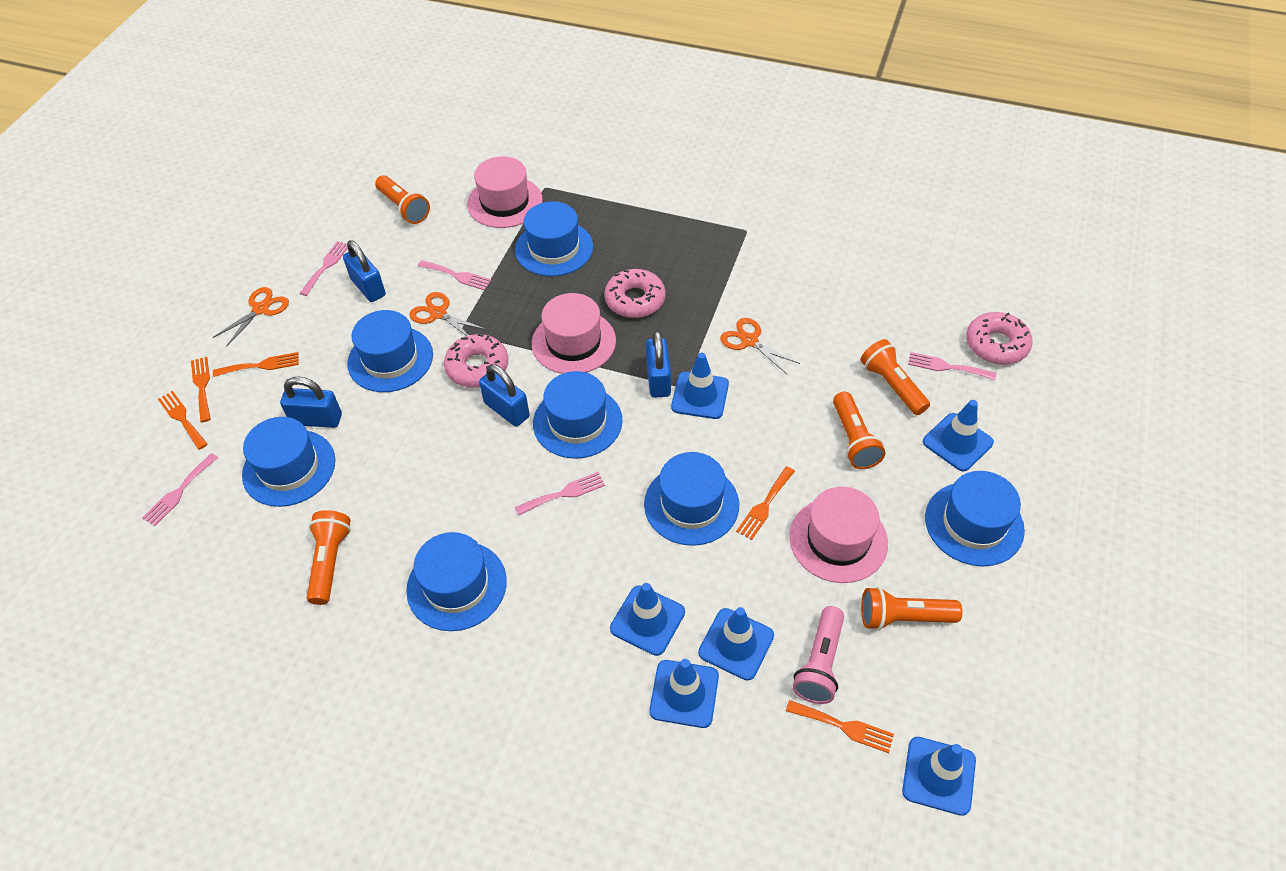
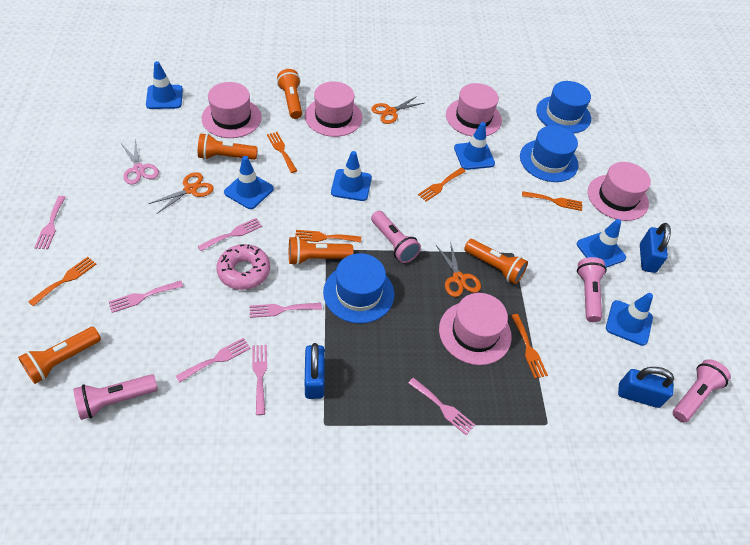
blue hat: 7 -> 3
blue padlock: 4 -> 3
orange fork: 5 -> 6
pink donut: 3 -> 1
pink flashlight: 1 -> 4
pink fork: 5 -> 7
pink hat: 3 -> 5
pink scissors: 0 -> 1

